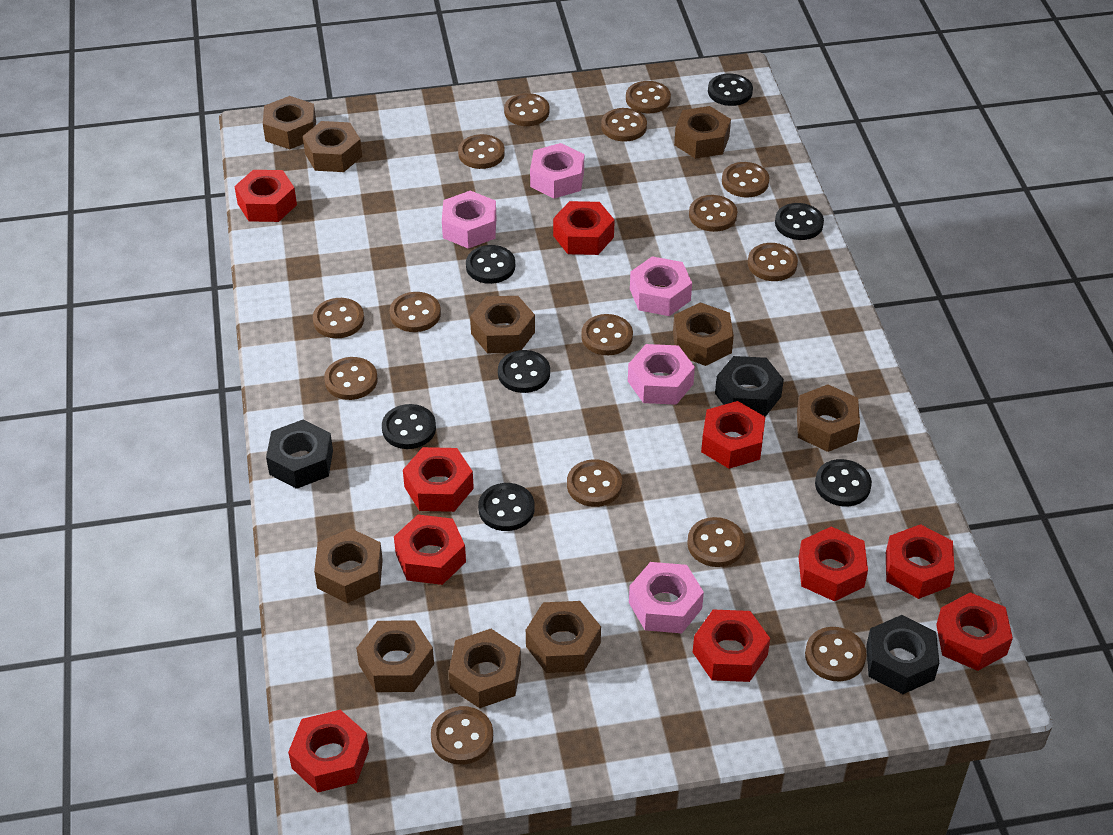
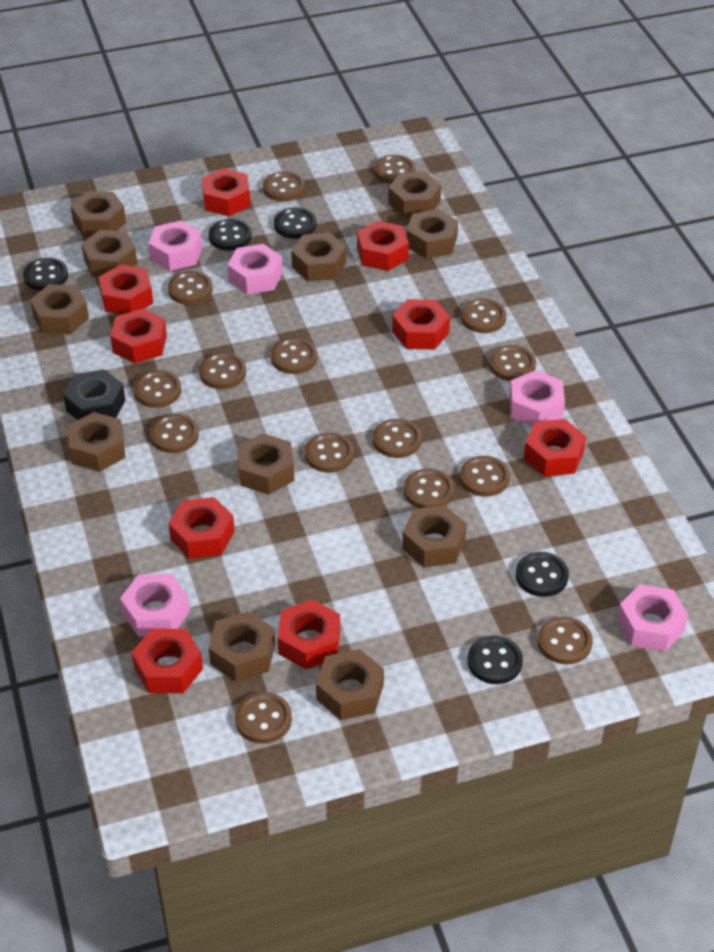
black button: 7 -> 5
black nut: 3 -> 1
brown nut: 10 -> 11
red nut: 10 -> 9

